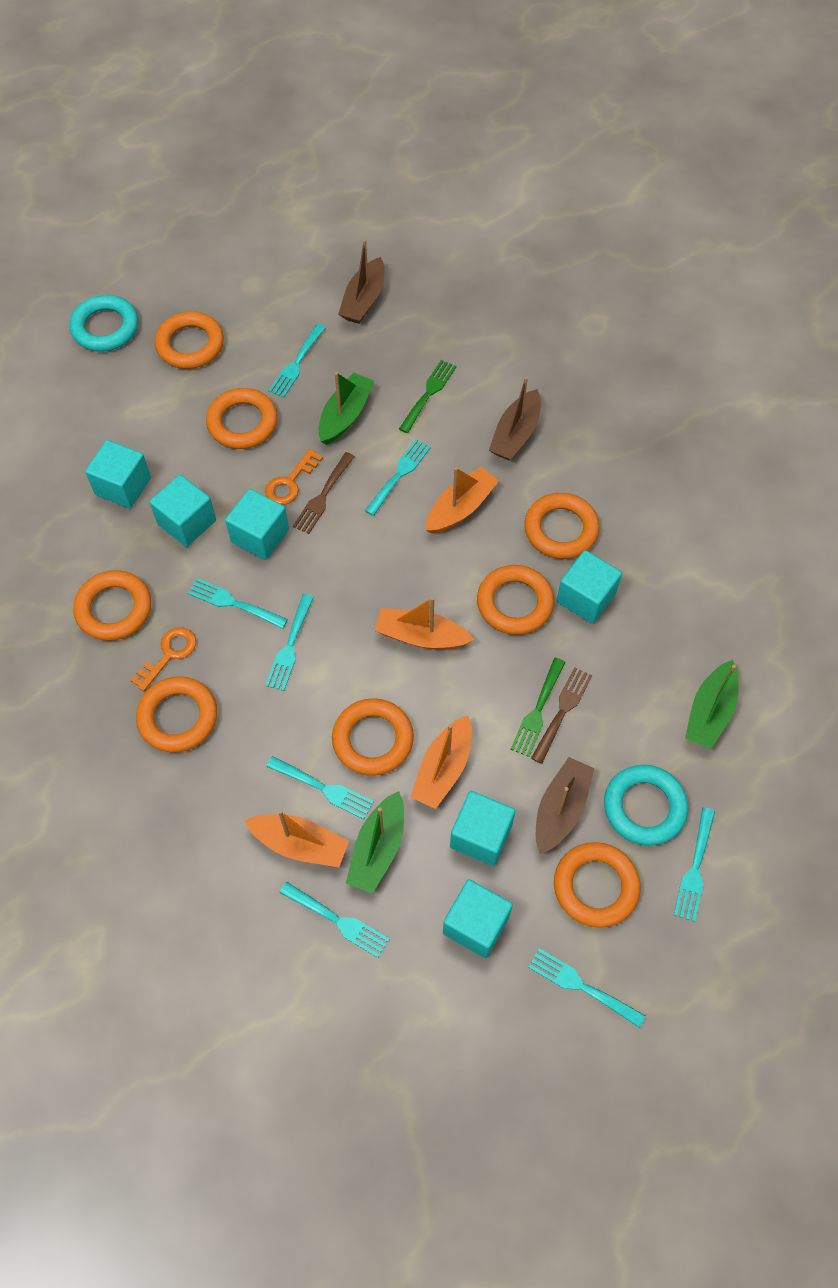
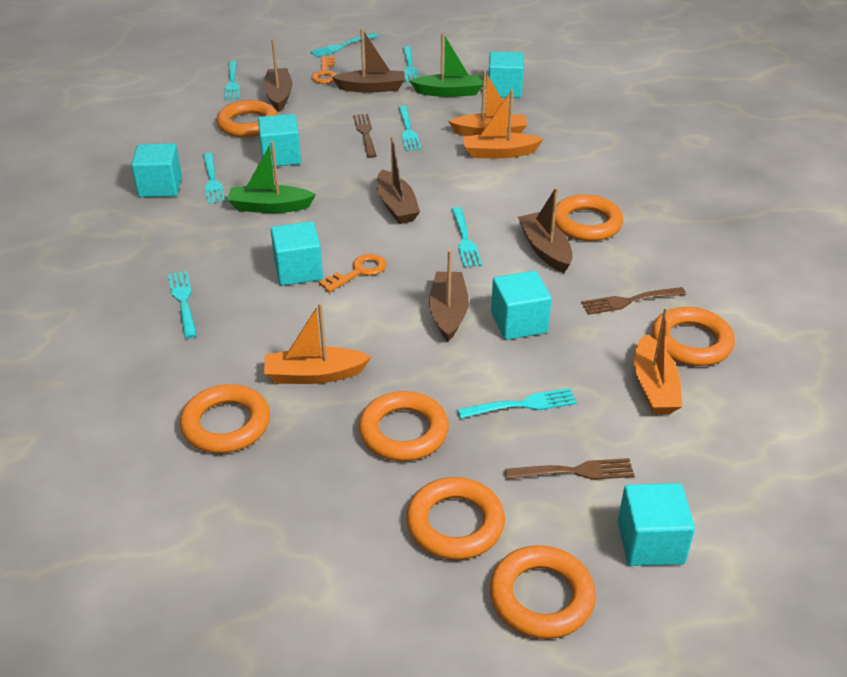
brown boat: 3 -> 5
brown fork: 2 -> 3
green boat: 3 -> 2
green fork: 2 -> 0
orange ring: 8 -> 7
turquoise ring: 2 -> 0

